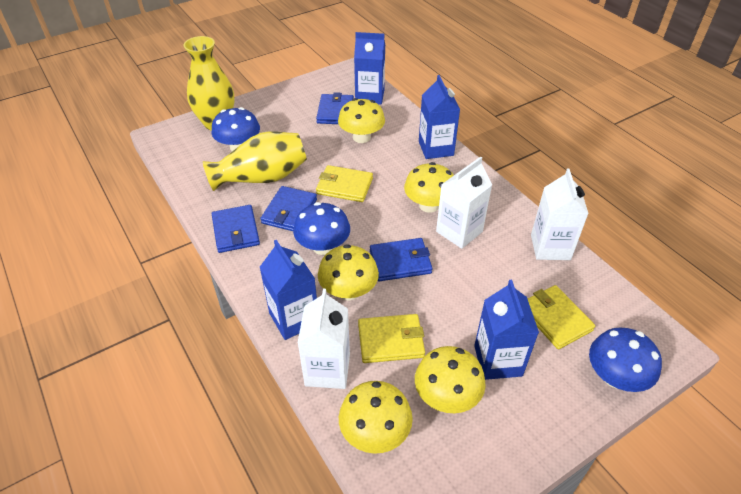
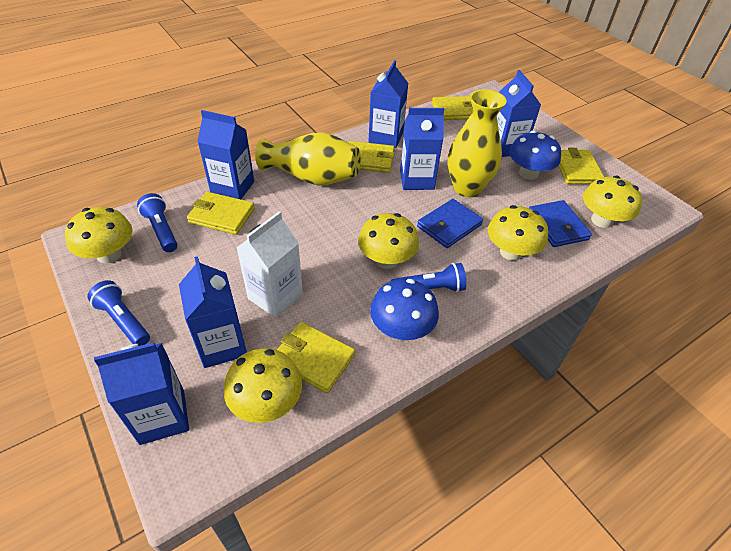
blue carton: 4 -> 6
blue flashlight: 0 -> 3
blue mushroom: 3 -> 2
blue wallet: 4 -> 2
white carton: 3 -> 1
yellow wallet: 3 -> 5

